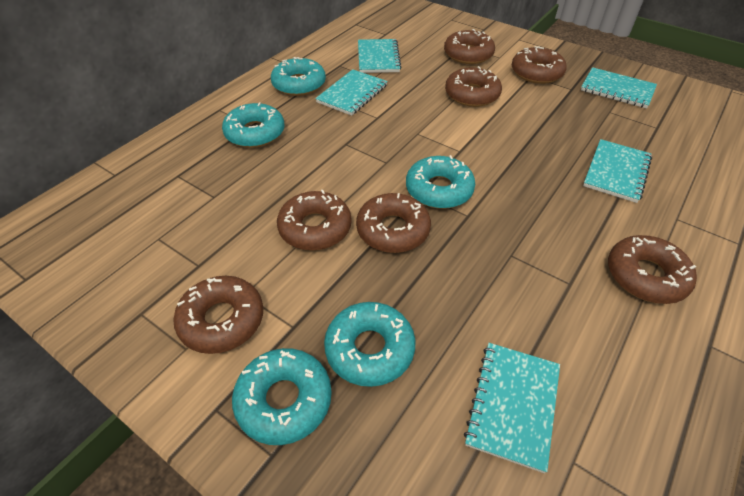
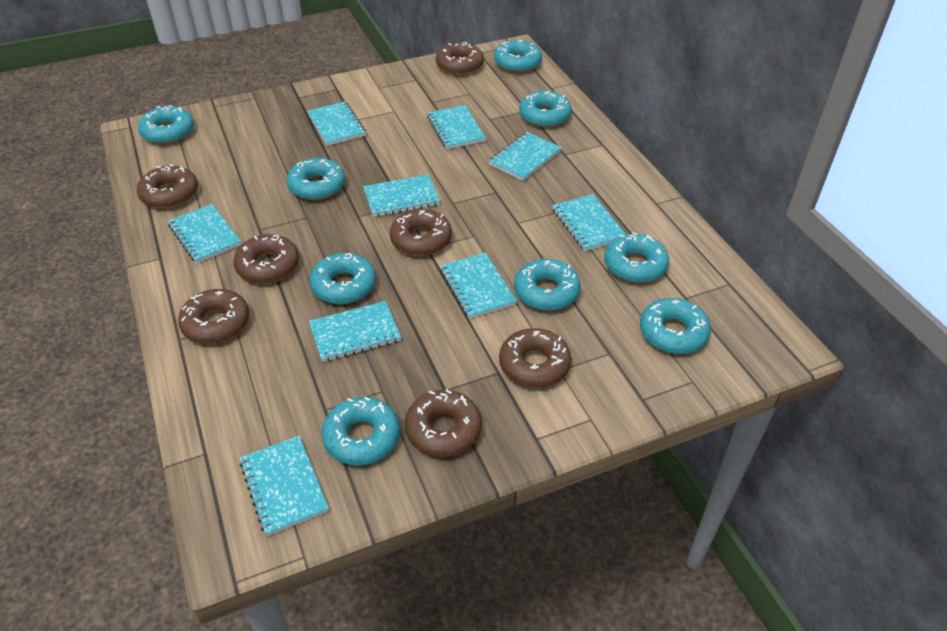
turquoise donut: 5 -> 9
turquoise notebook: 5 -> 9

